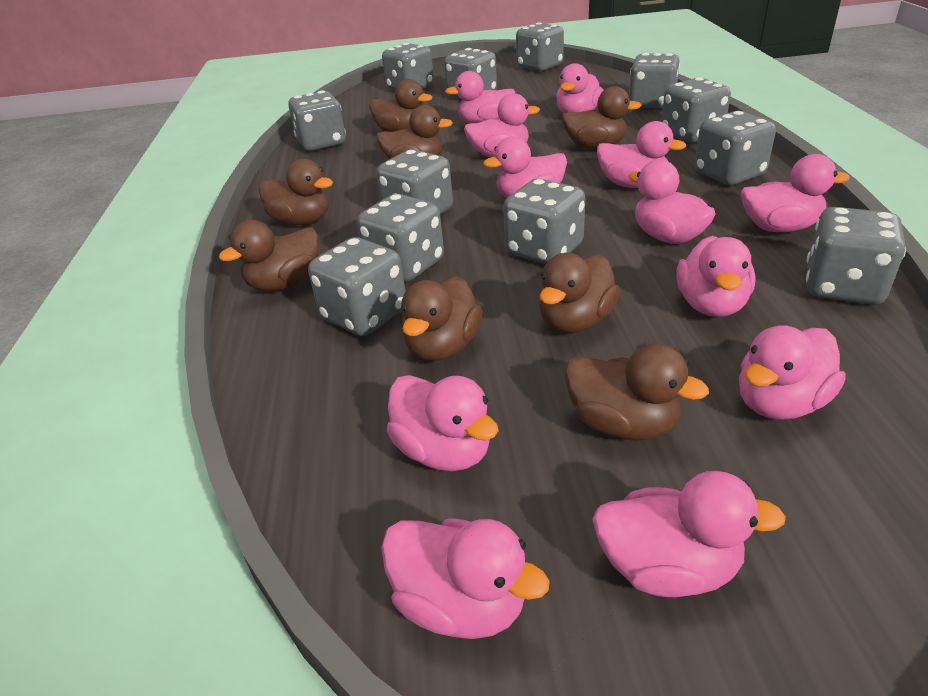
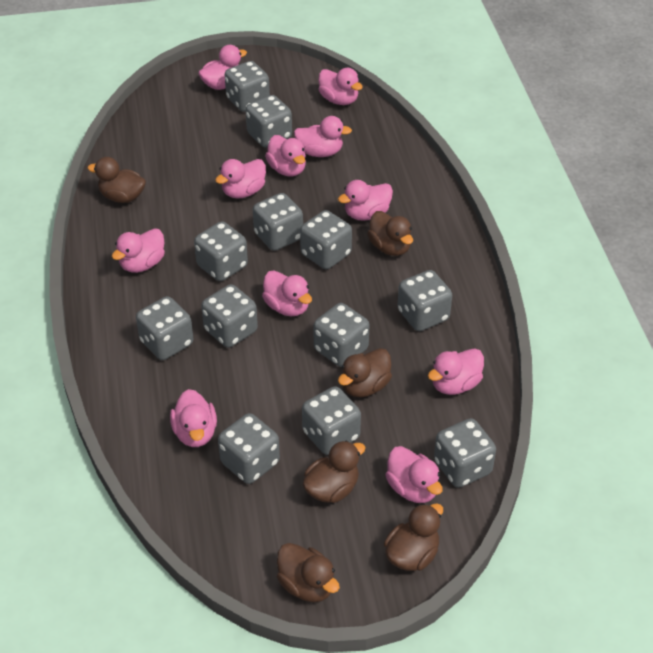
brown duck: 8 -> 6
pink duck: 12 -> 11

